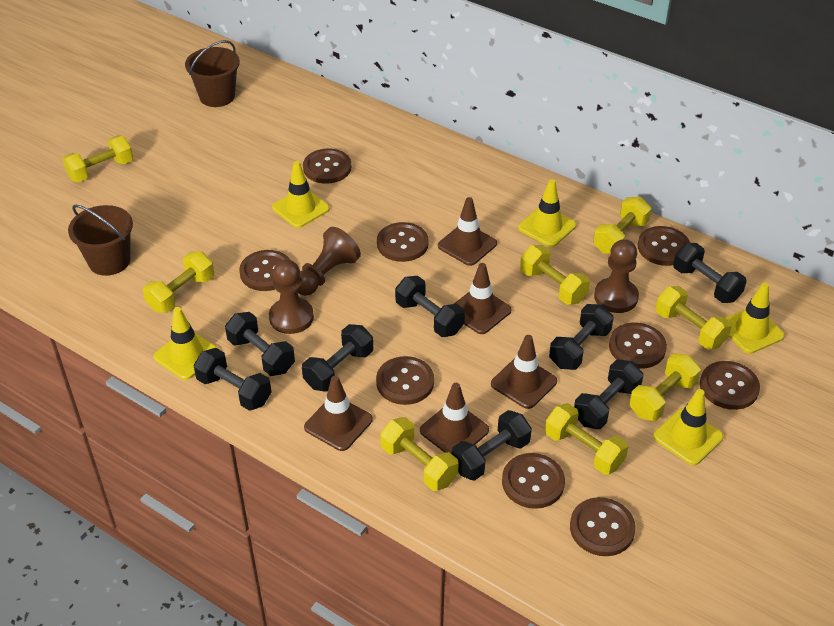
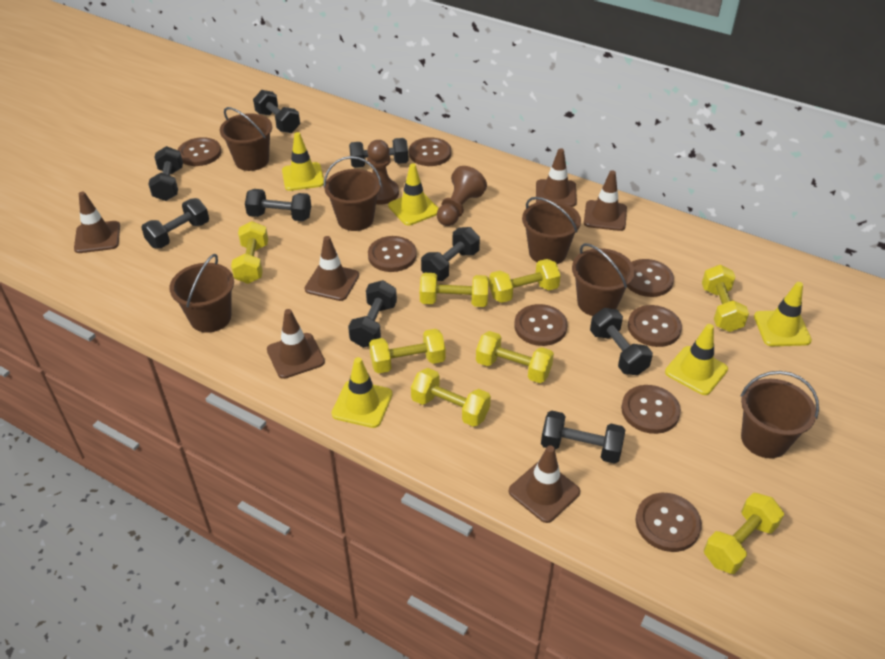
black dumbbell: 8 -> 9
brown bucket: 2 -> 6
brown button: 9 -> 8
brown pawn: 3 -> 2
brown traffic cone: 5 -> 6

